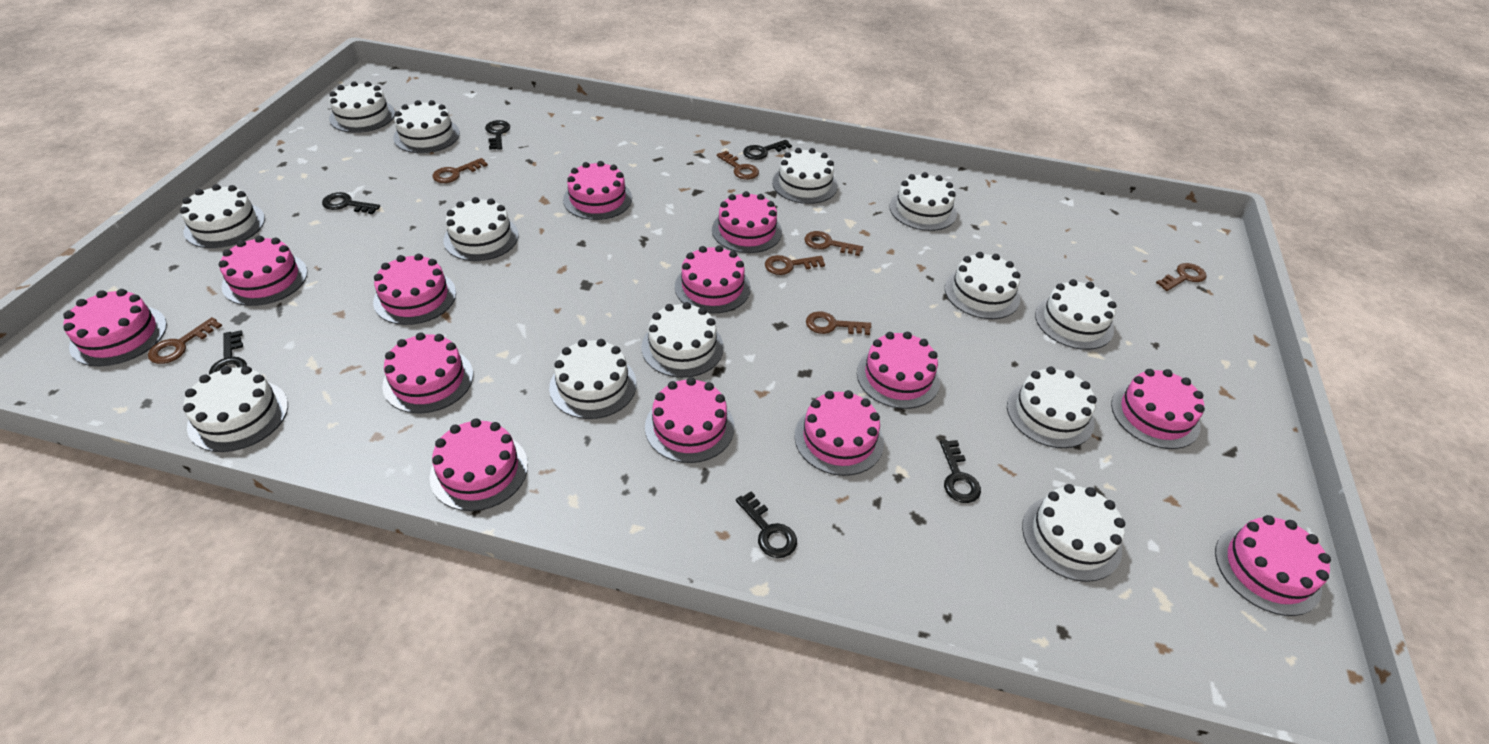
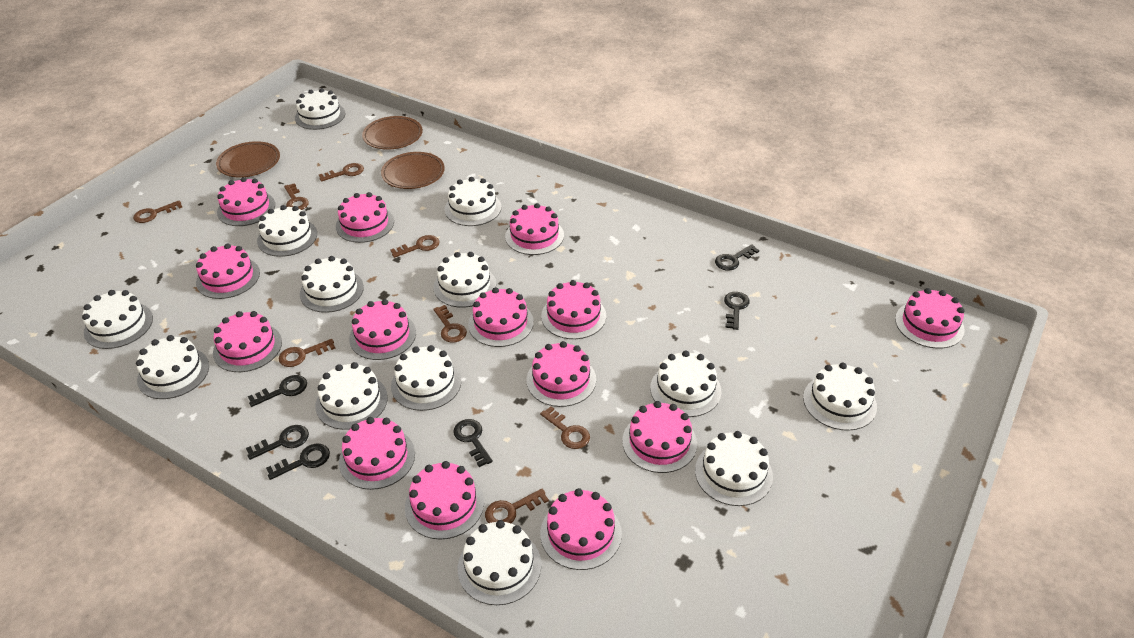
brown key: 7 -> 8
brown plate: 0 -> 3
pink cake: 13 -> 14

